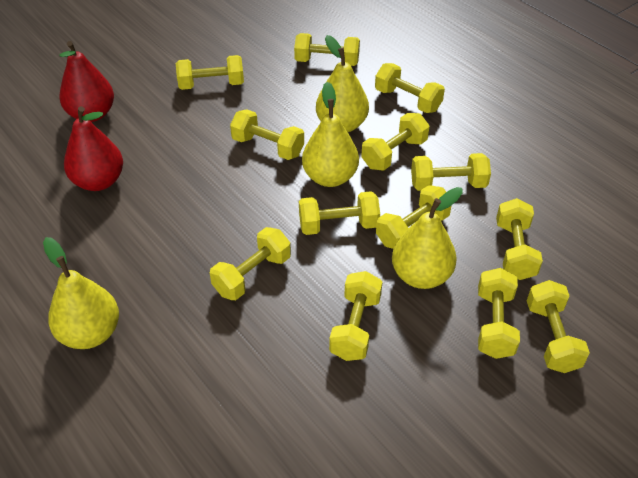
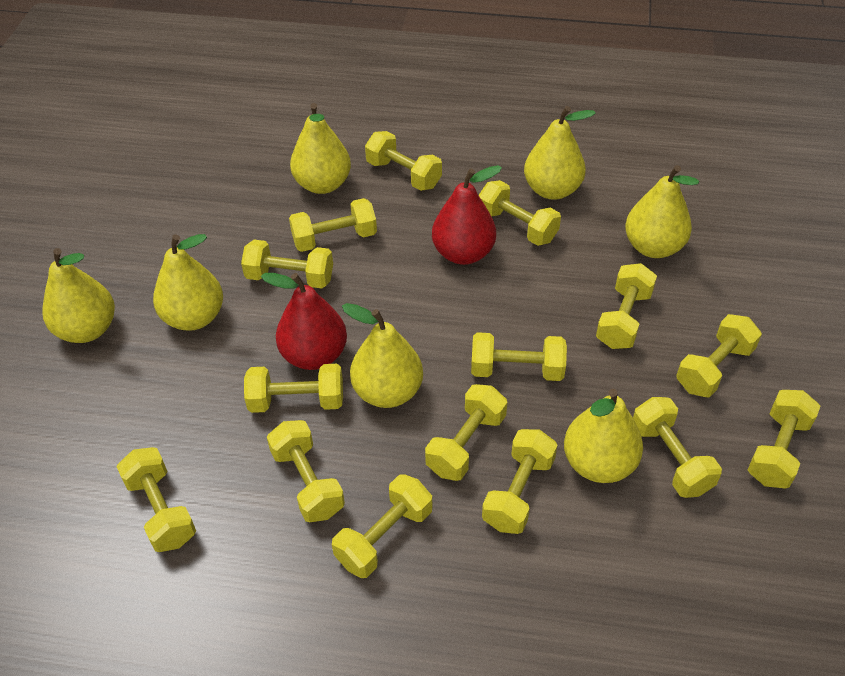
yellow dumbbell: 13 -> 15
yellow pear: 4 -> 7

